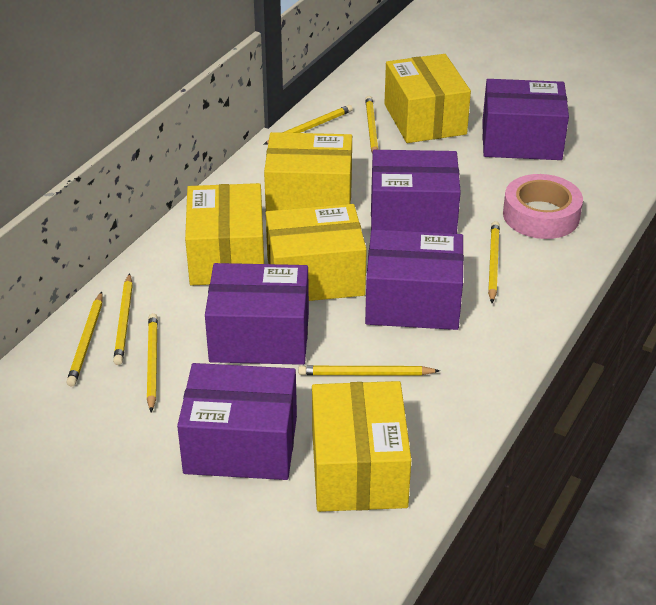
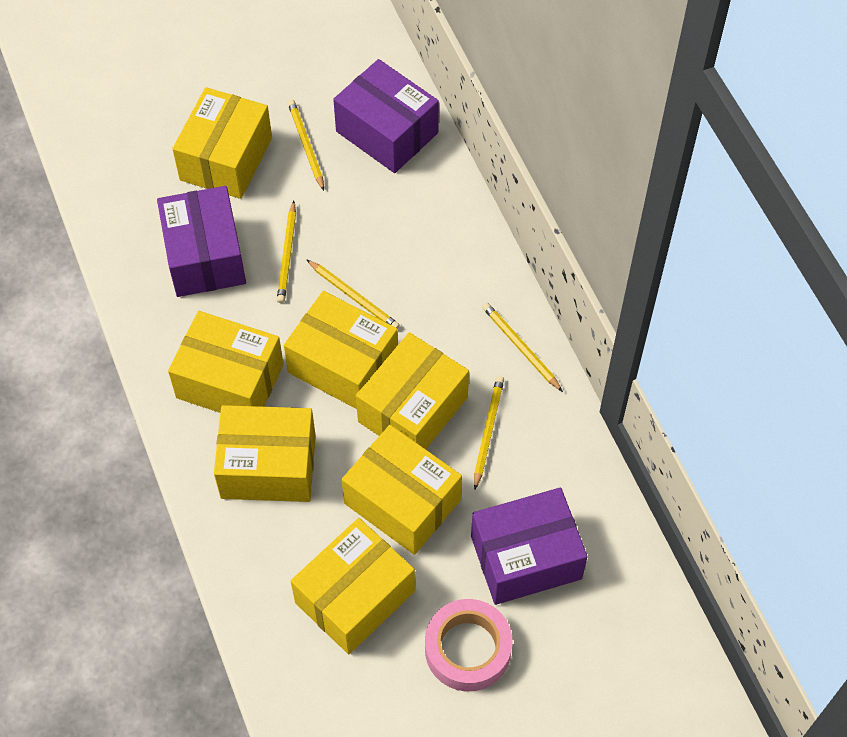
purple box: 5 -> 3
yellow box: 5 -> 7
yellow pencil: 7 -> 5

